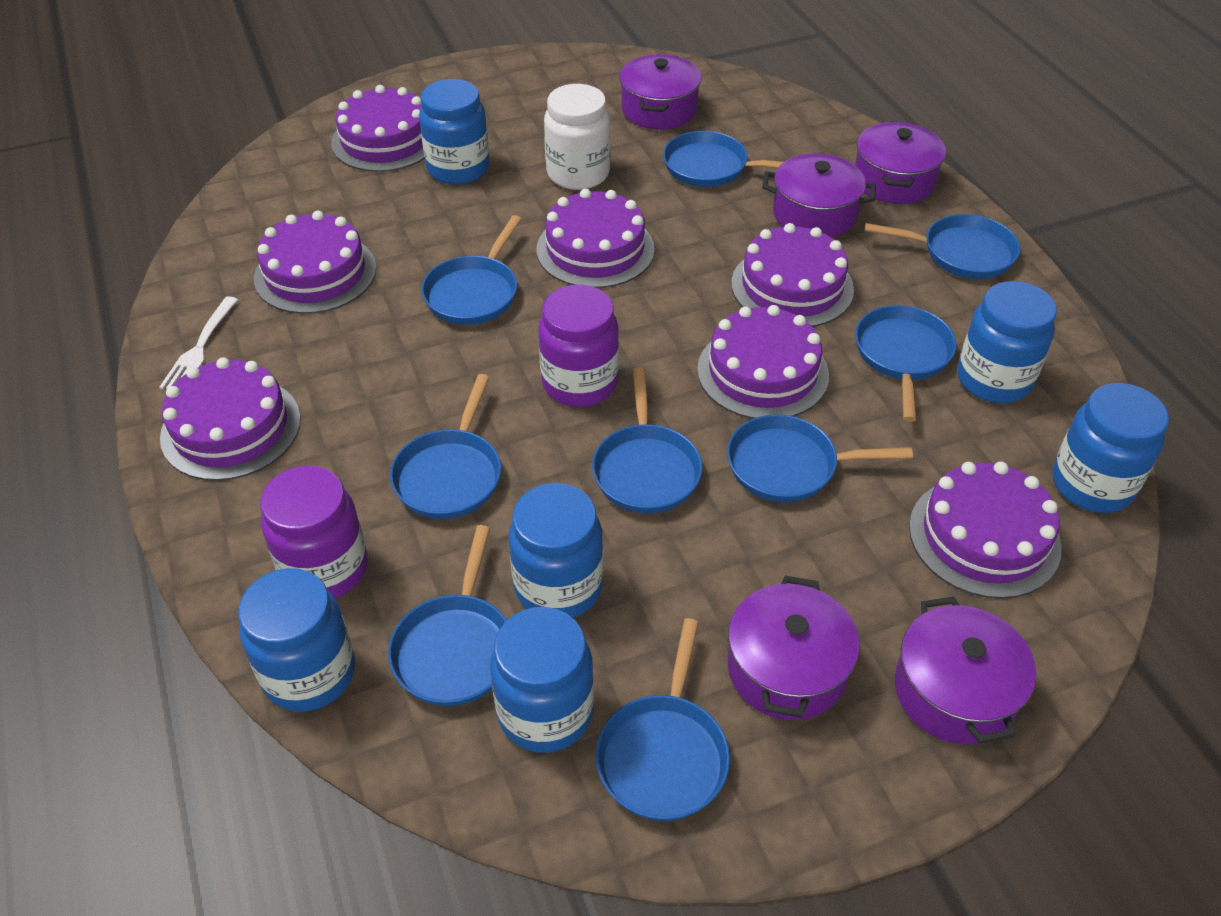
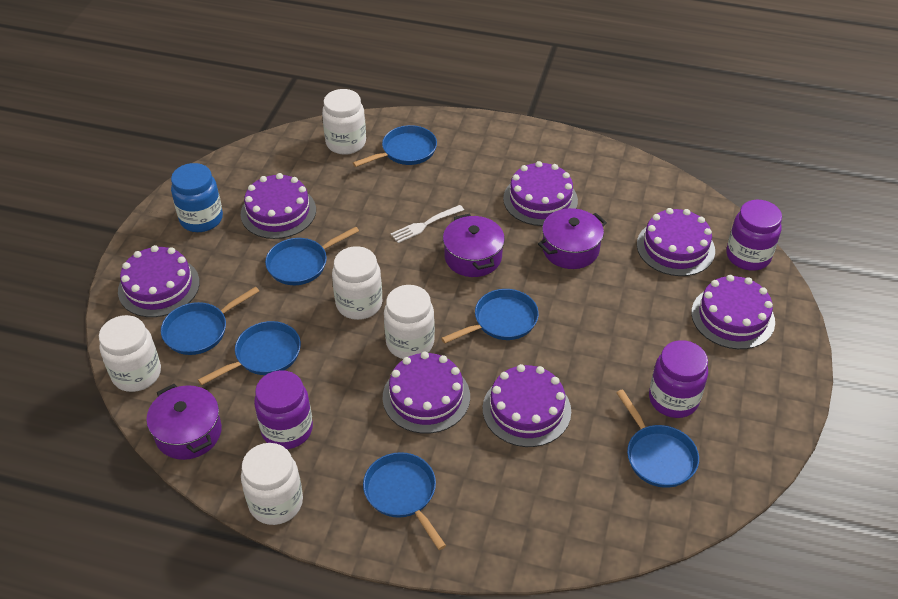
blue jar: 6 -> 1
blue pan: 9 -> 7
purple jar: 2 -> 3
purple pot: 5 -> 3
white jar: 1 -> 5

